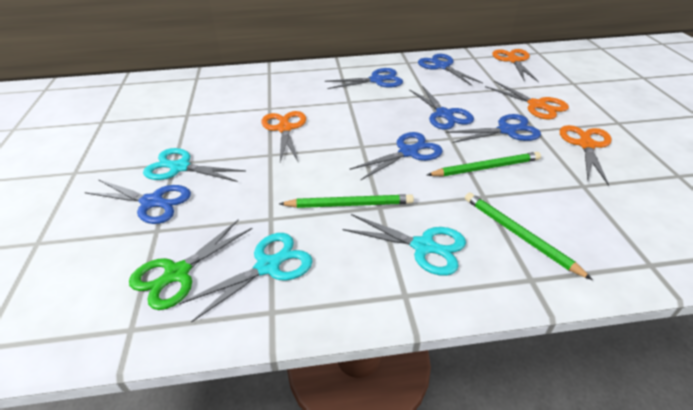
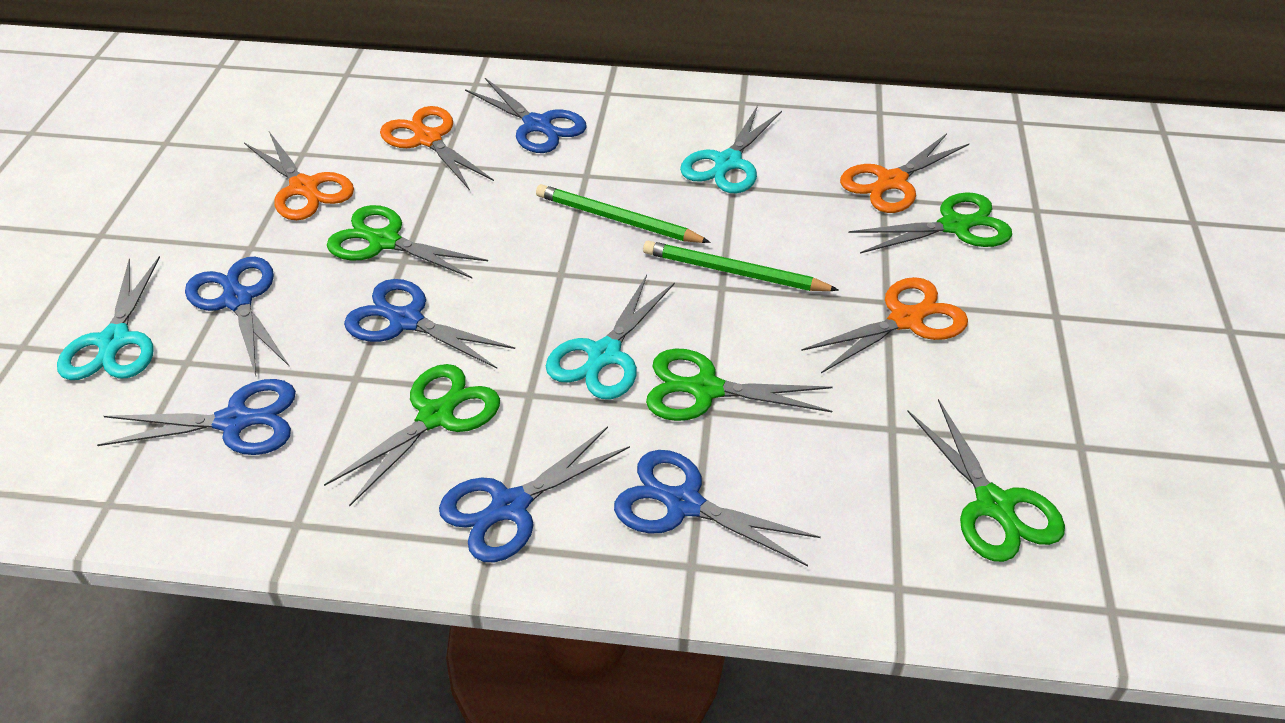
green pencil: 3 -> 2
green scissors: 1 -> 5

